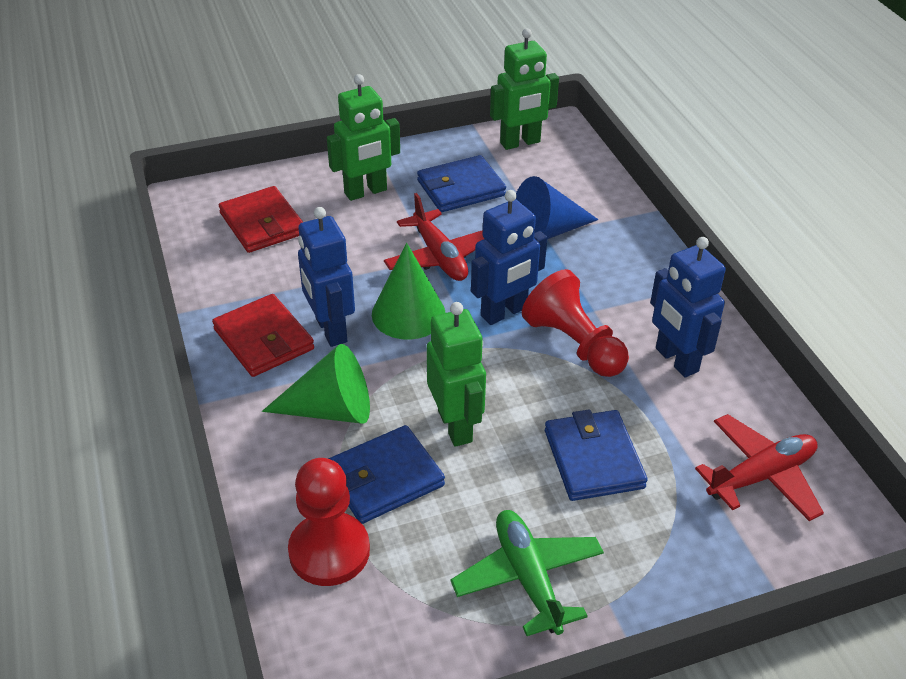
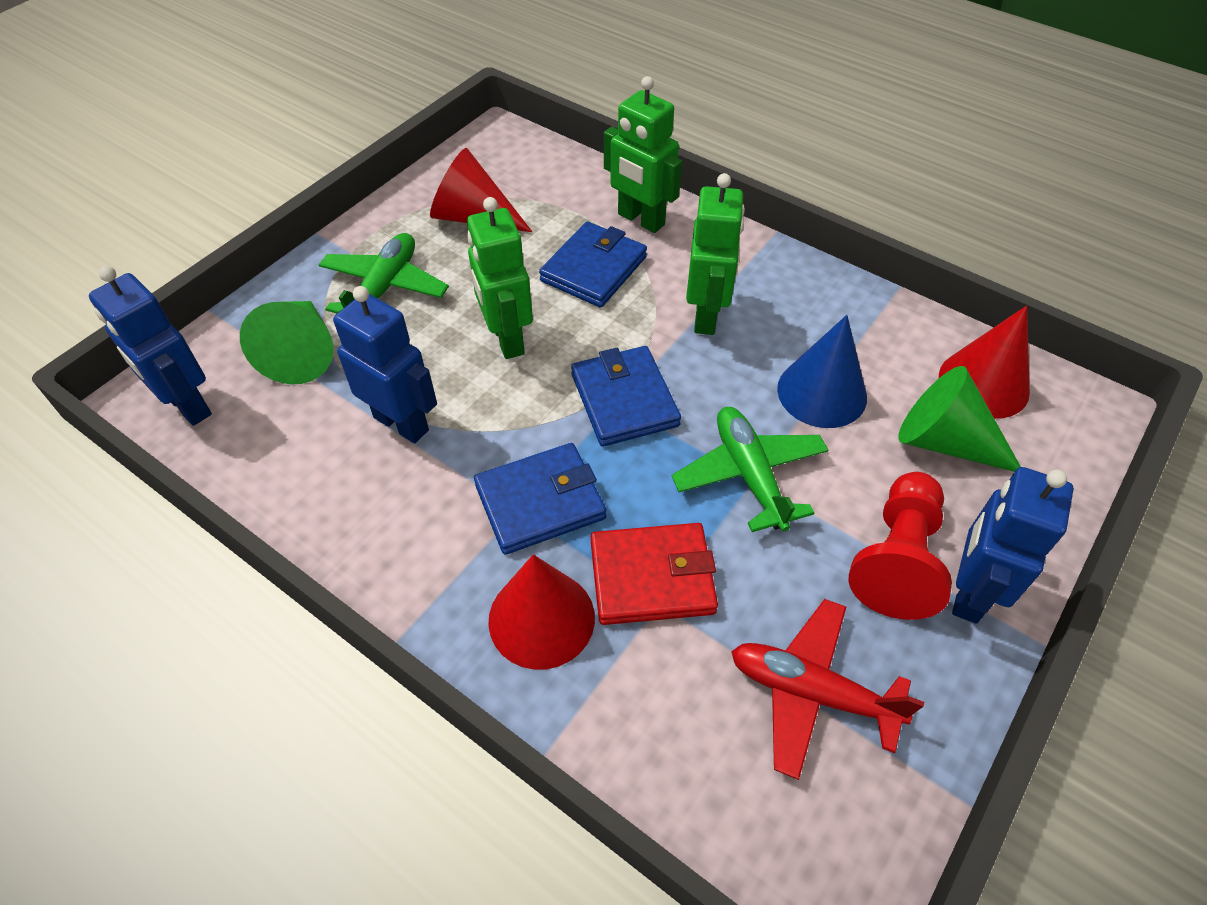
green plane: 1 -> 2
red cone: 0 -> 3
red pawn: 2 -> 1
red plane: 2 -> 1
red wallet: 2 -> 1

